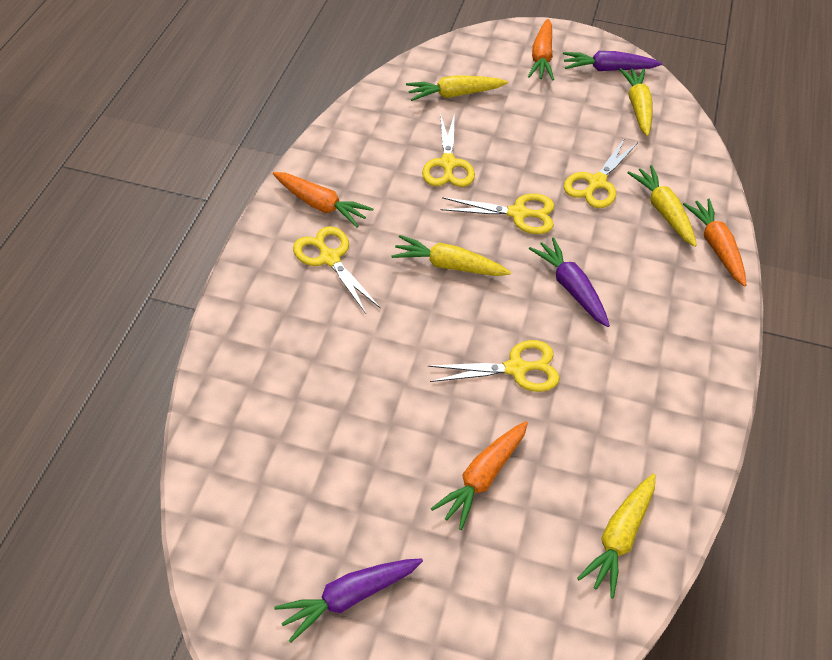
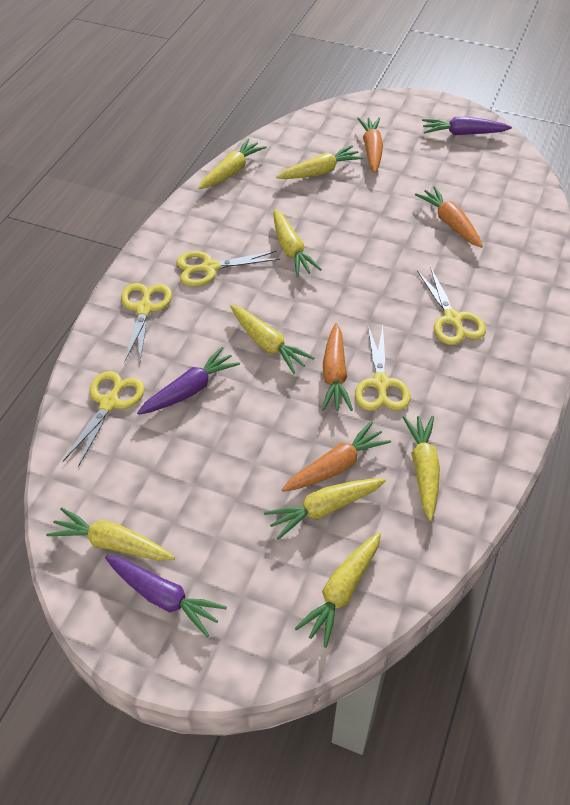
yellow carrot: 5 -> 8

